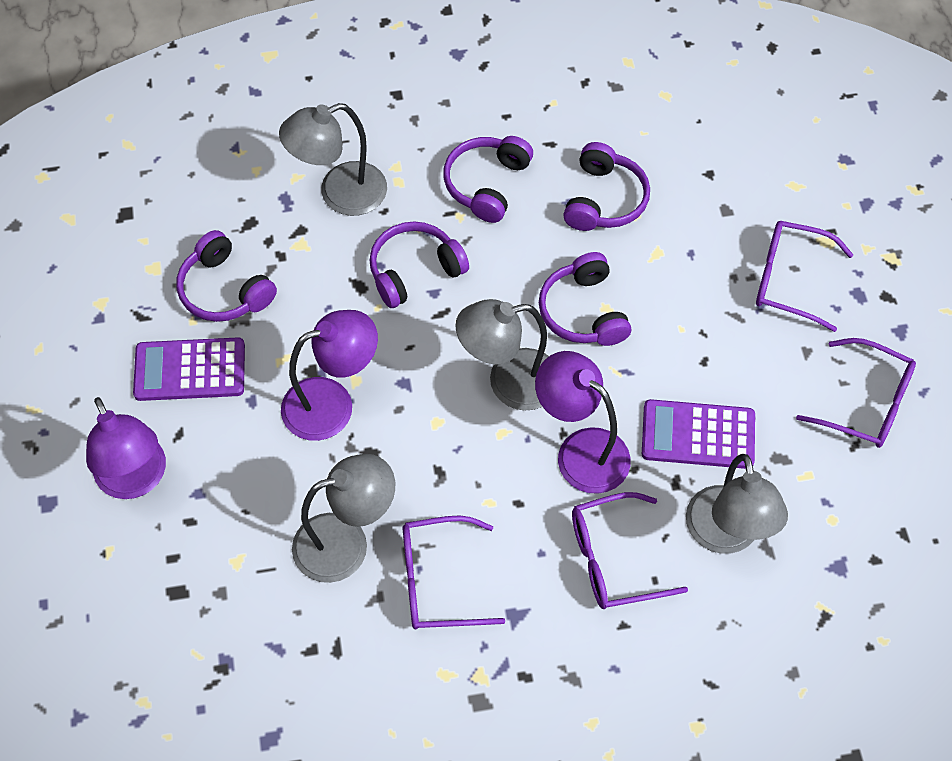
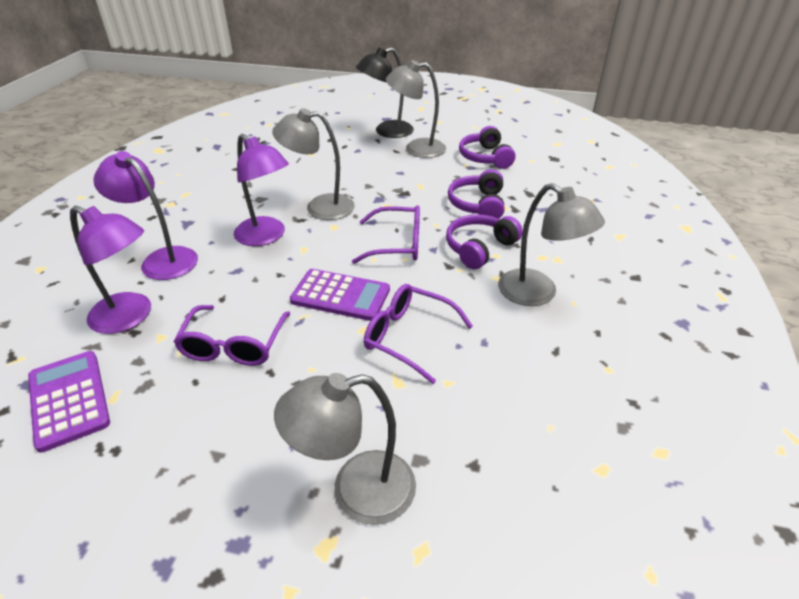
black lamp: 0 -> 1
purple glasses: 4 -> 3
purple headphones: 5 -> 3

